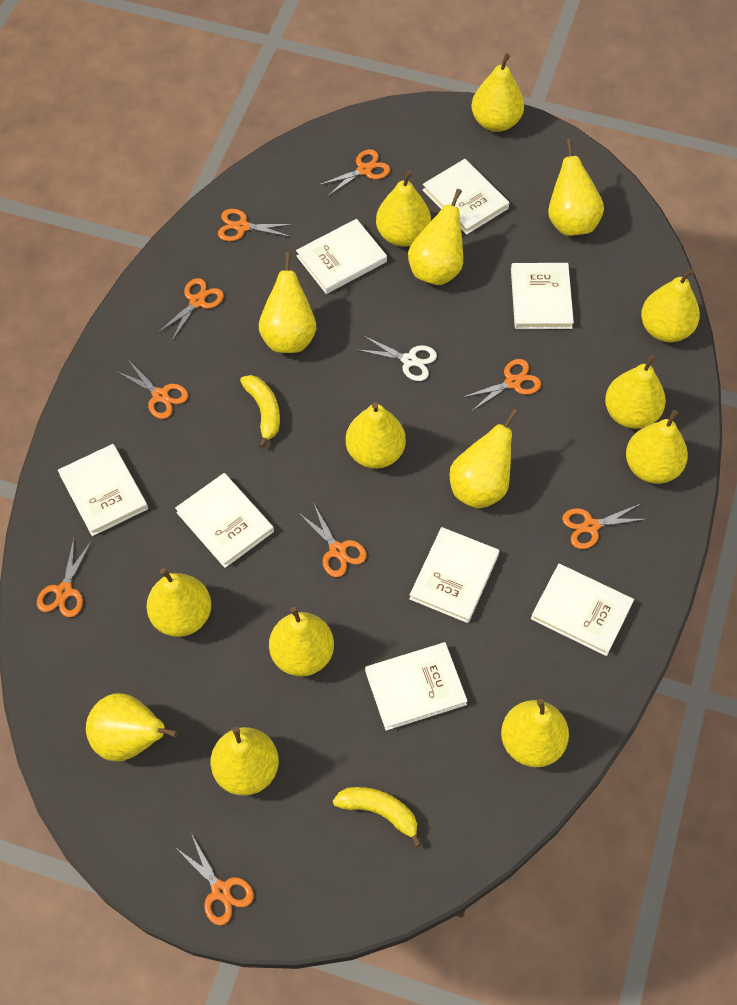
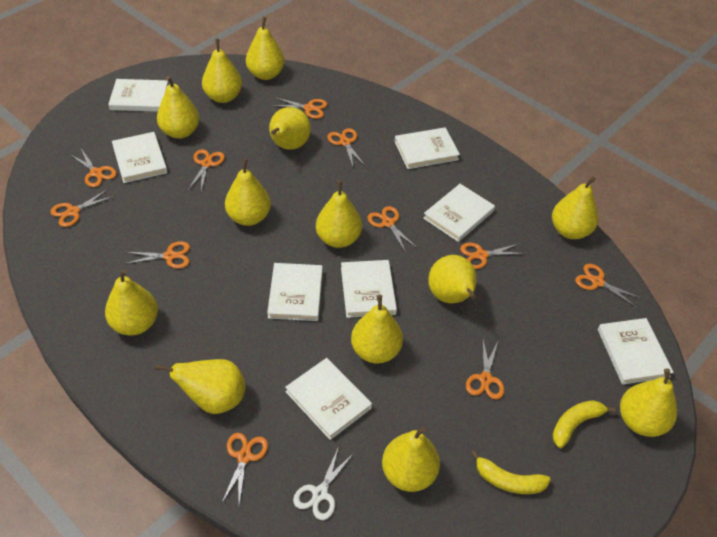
orange scissors: 9 -> 11
yellow pear: 15 -> 13

